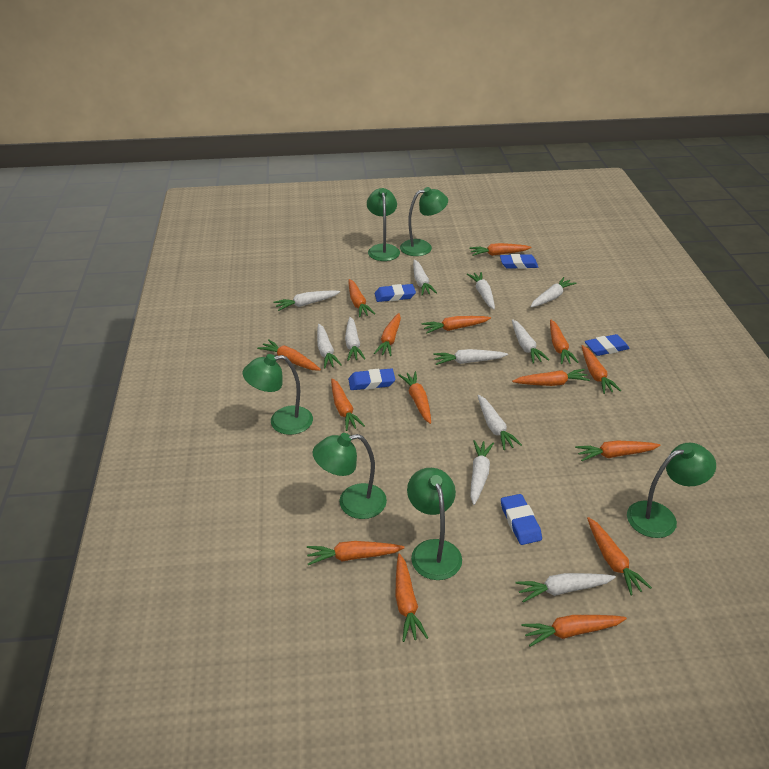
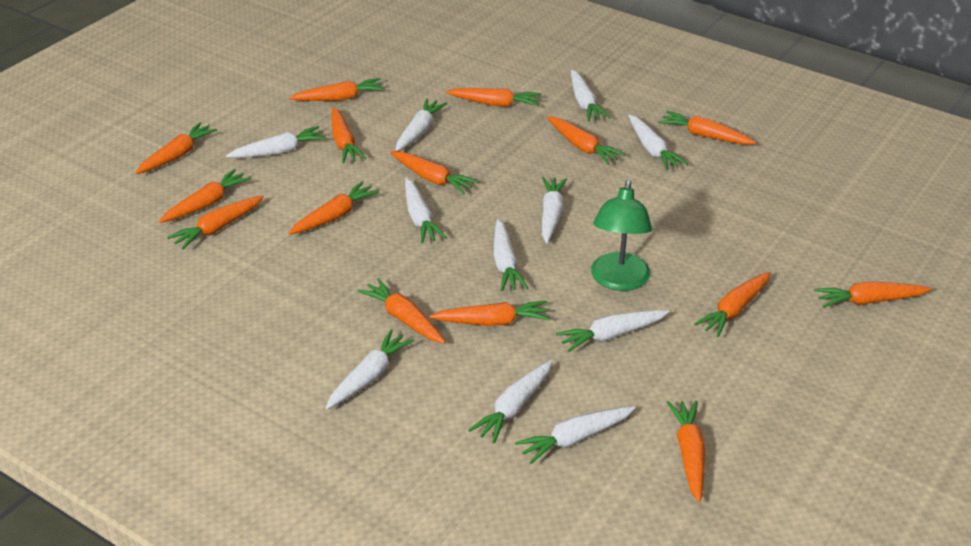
blue eraser: 5 -> 0
green lamp: 6 -> 1

